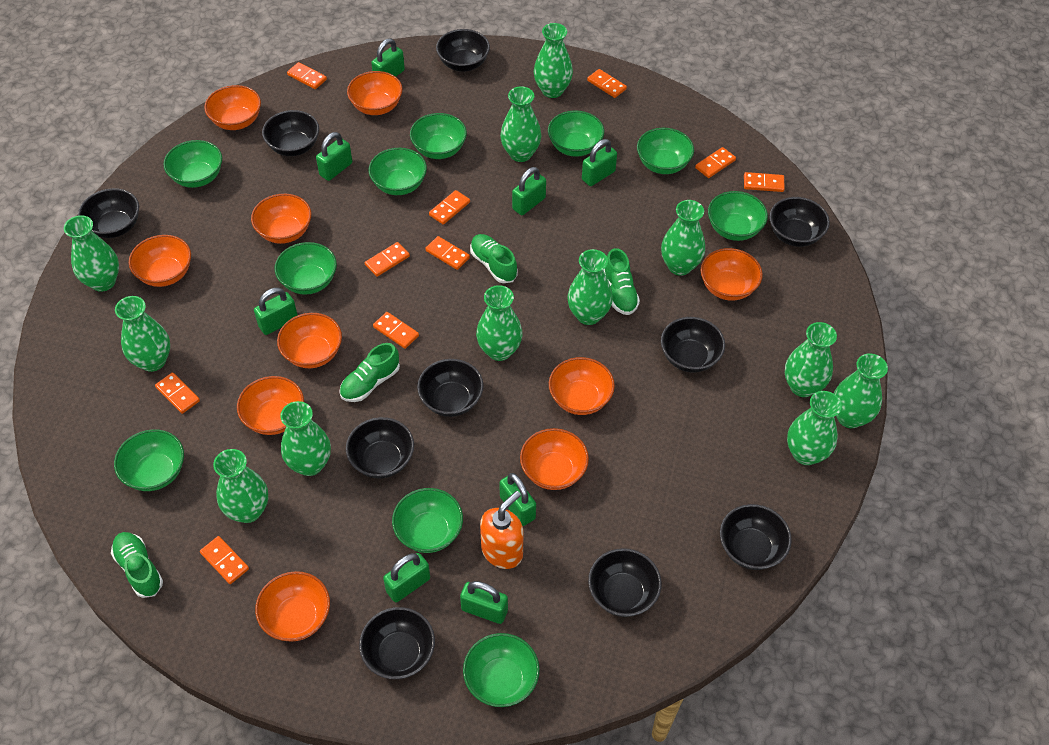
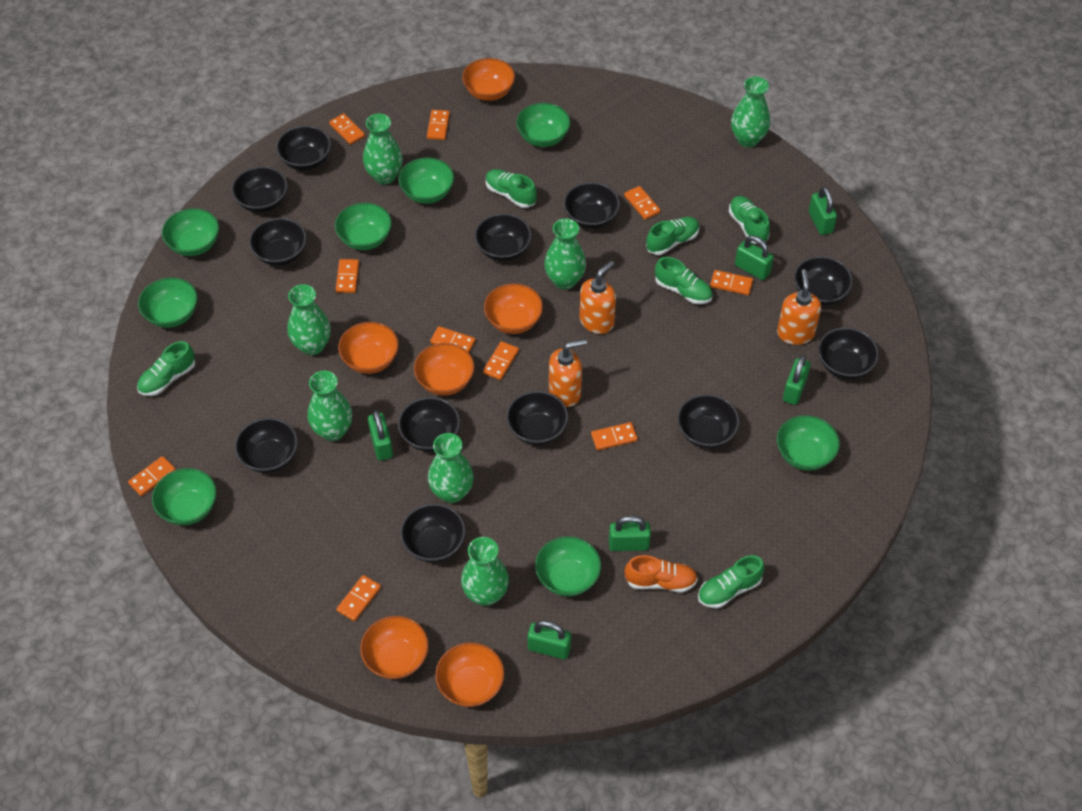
black bowl: 10 -> 12
green bowl: 10 -> 8
green padlock: 8 -> 6
green shoe: 4 -> 6
green vase: 12 -> 7
orange bowl: 10 -> 6
orange shoe: 0 -> 1
orange soap dispenser: 1 -> 3

